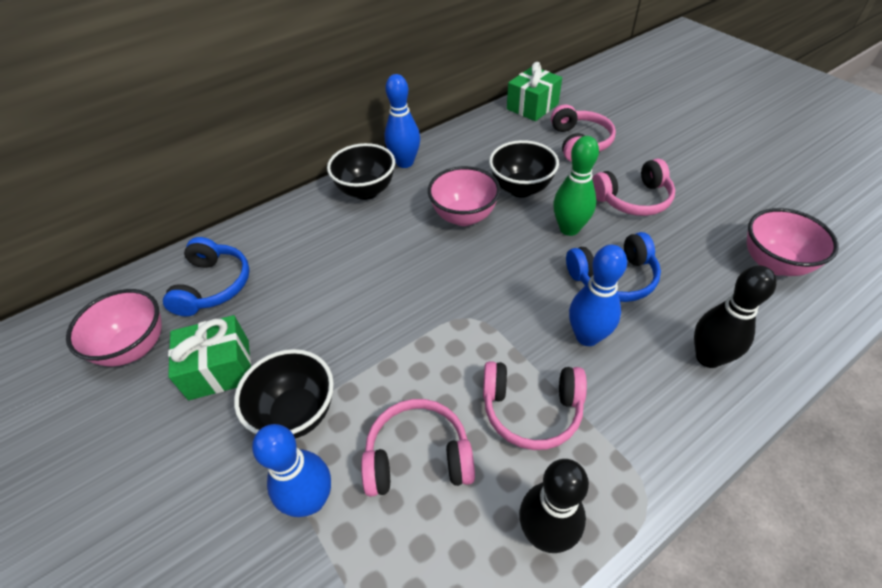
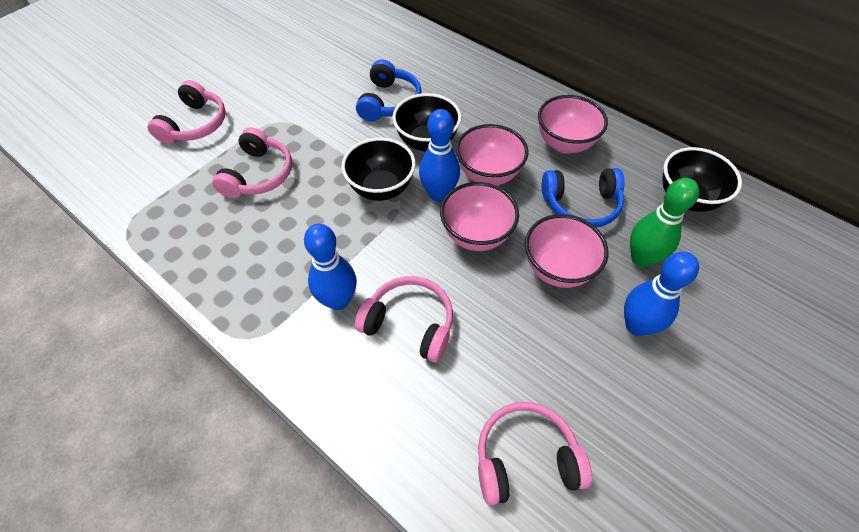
black bowling pin: 2 -> 0
green gift: 2 -> 0
pink bowl: 3 -> 4

